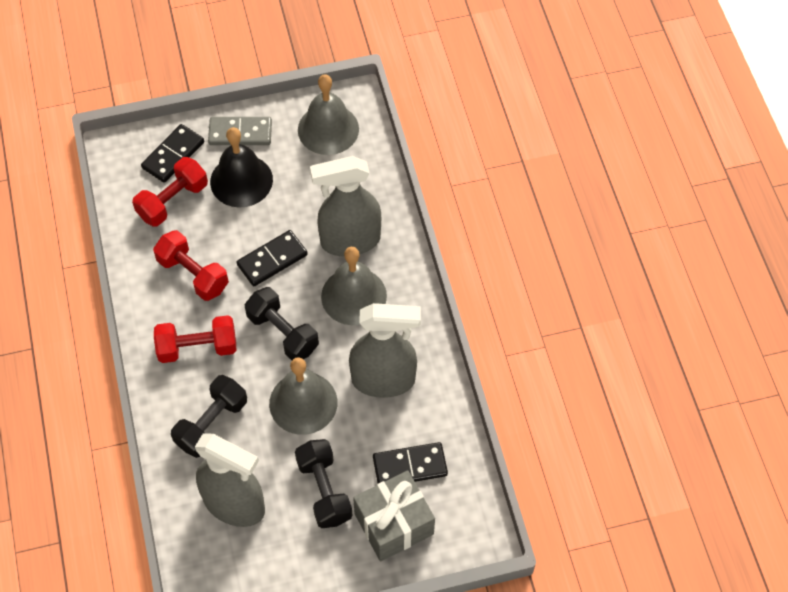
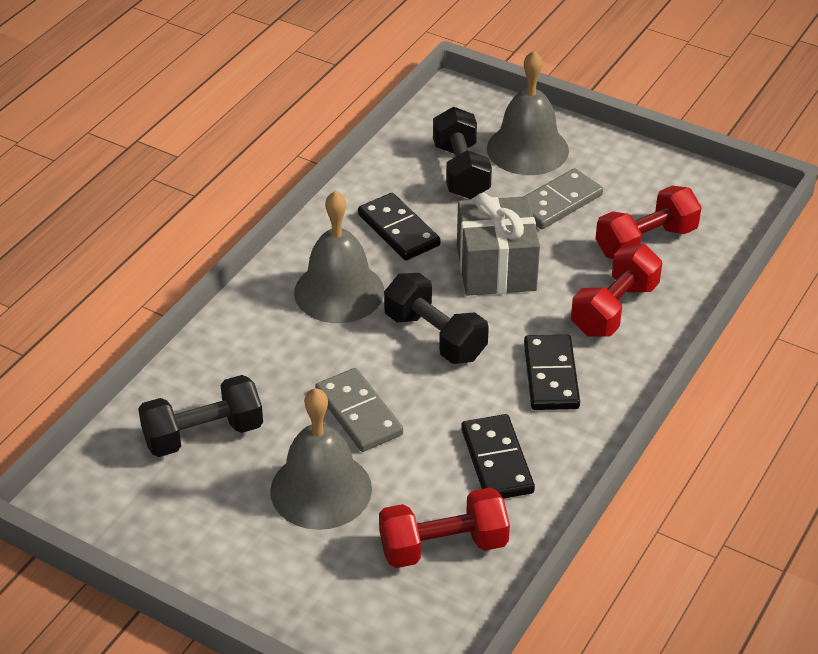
black bell: 1 -> 0
grey domino: 1 -> 2
grey spray bottle: 3 -> 0

